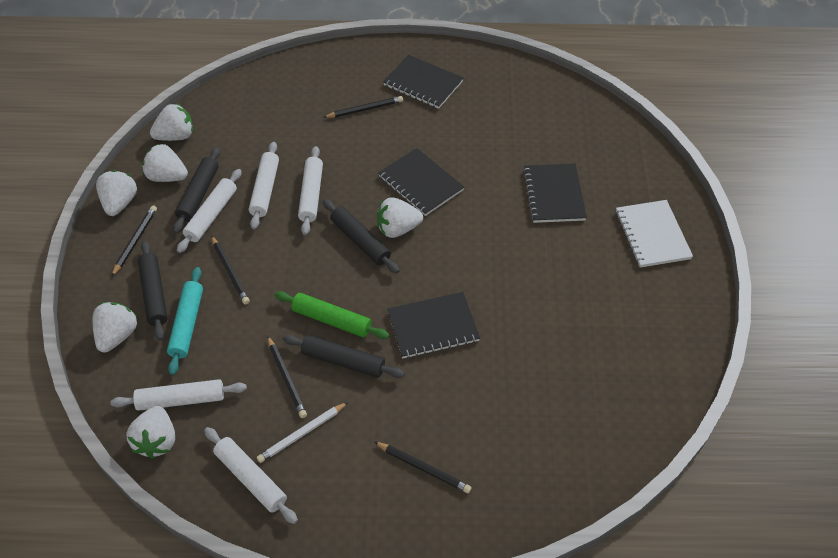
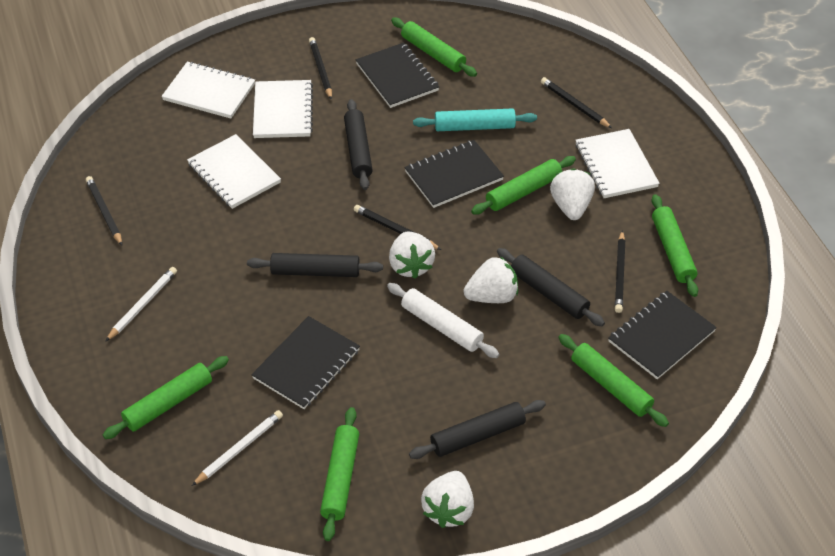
green rolling pin: 1 -> 6
white notebook: 1 -> 4
white pencil: 1 -> 2
white rolling pin: 5 -> 1
white strawberry: 6 -> 4

